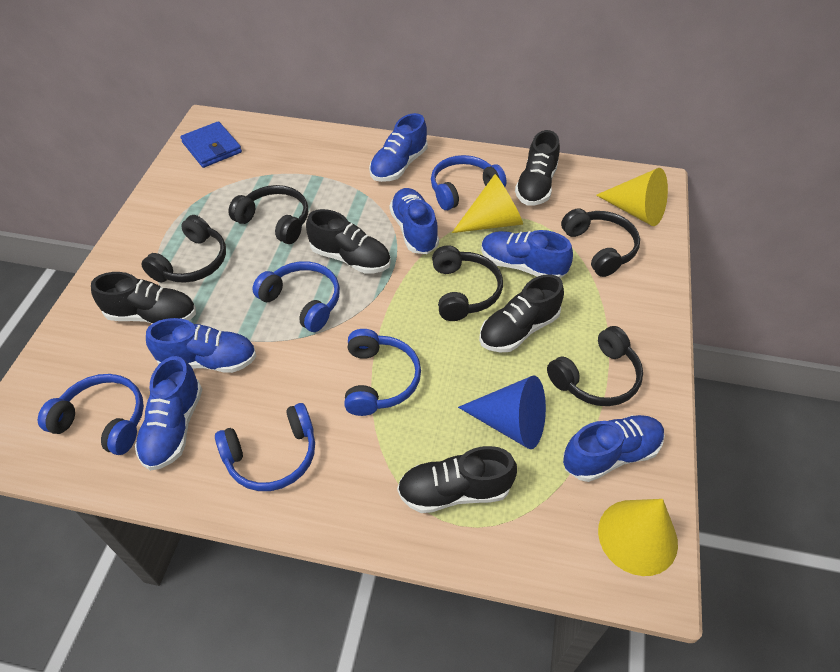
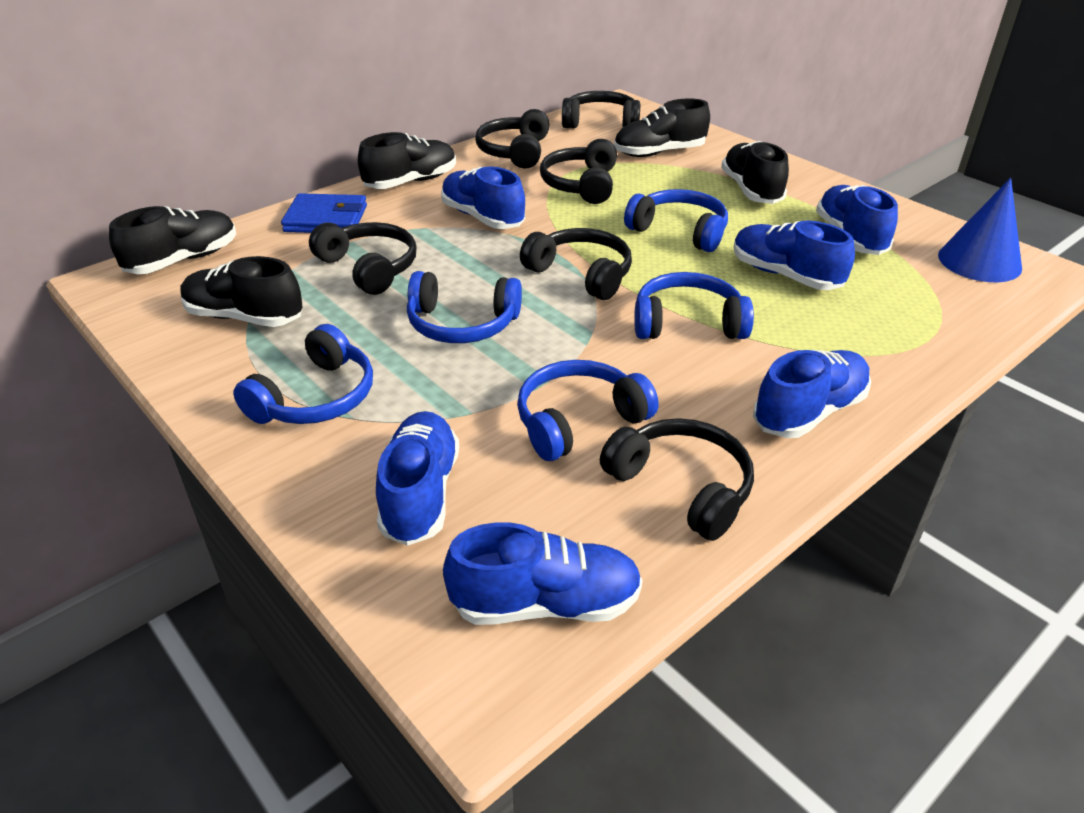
black headphones: 5 -> 6
yellow cone: 3 -> 0

